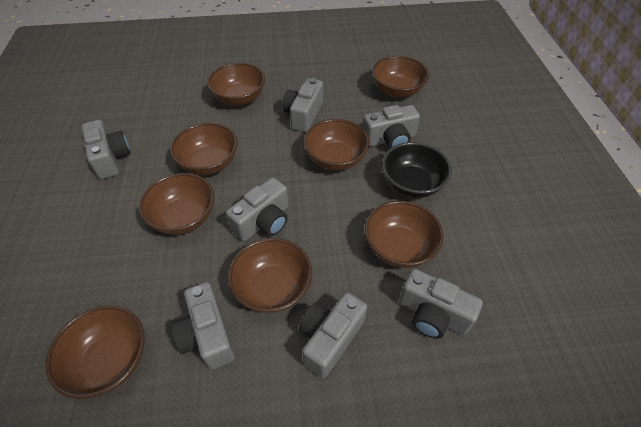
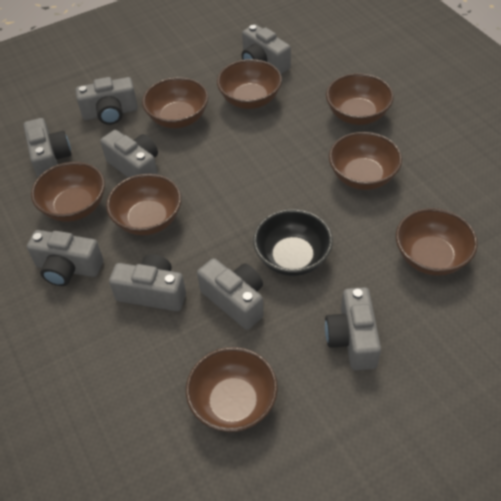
grey camera: 7 -> 8

